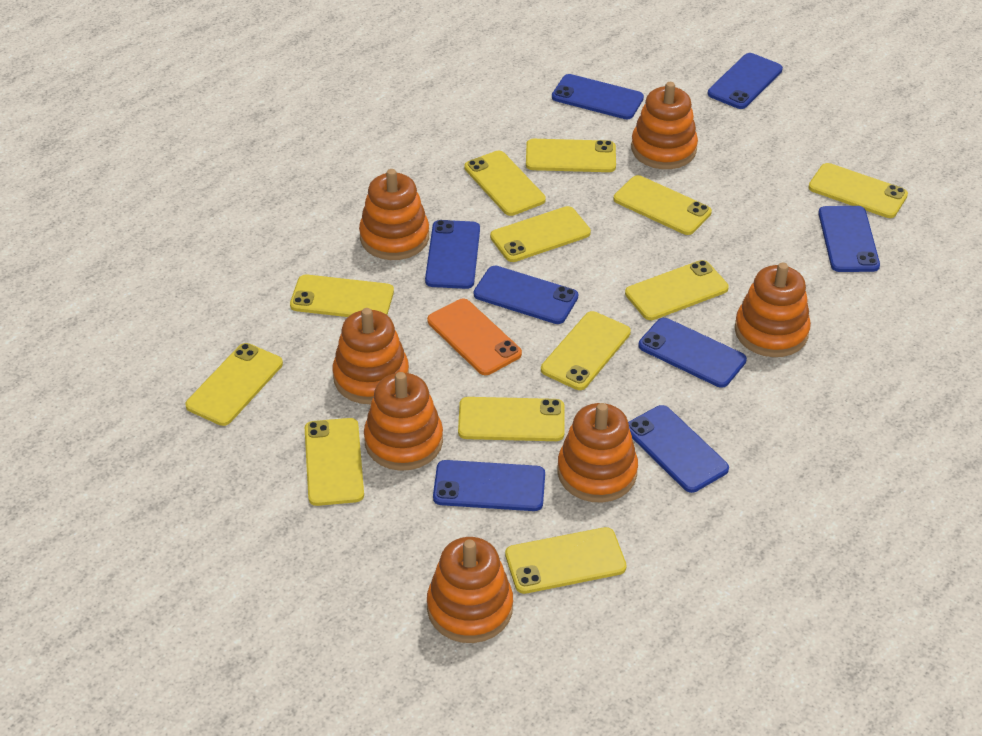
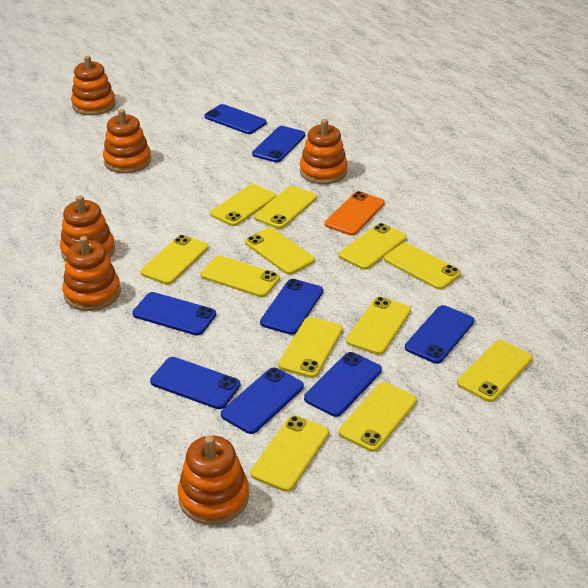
orange stacking toy: 7 -> 6

